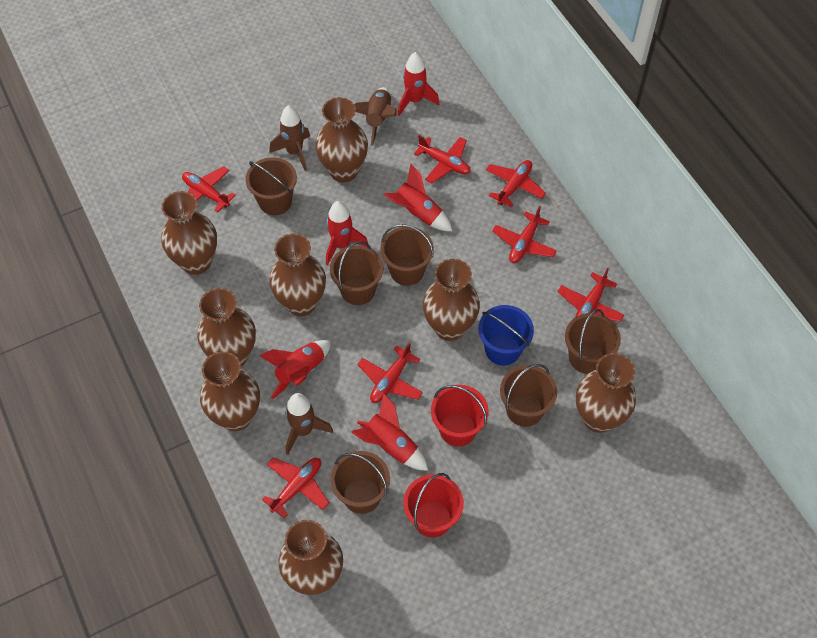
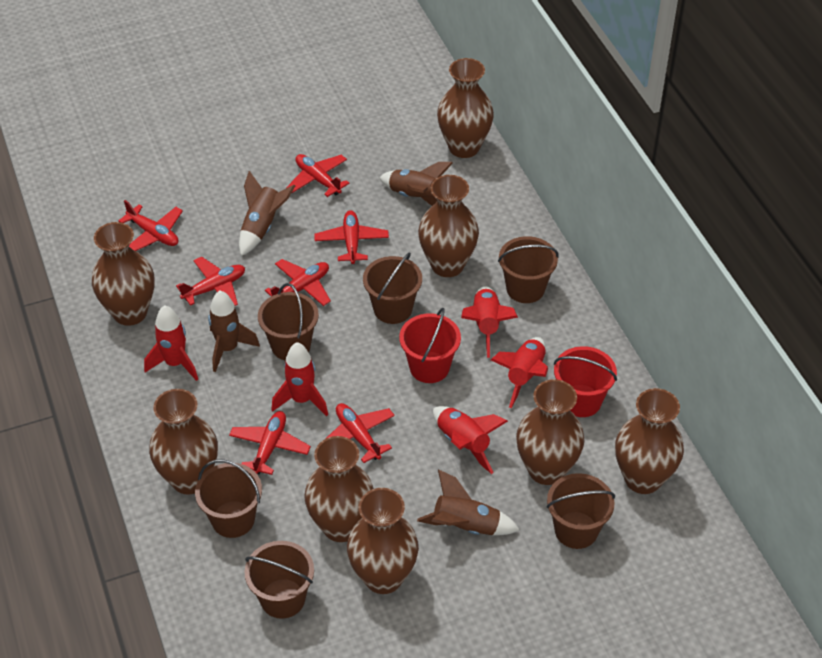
blue bucket: 1 -> 0
brown rocket: 3 -> 4

